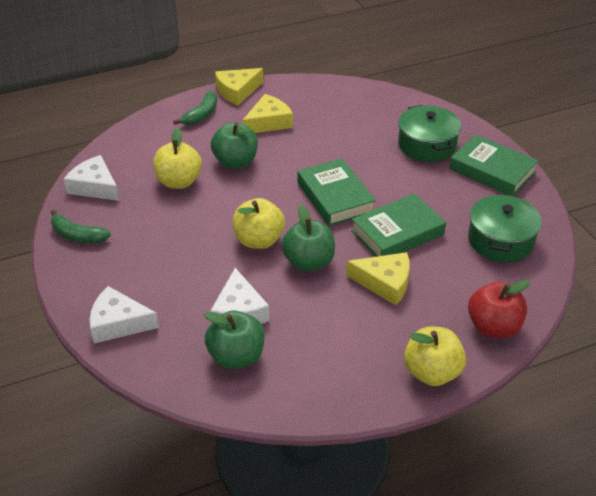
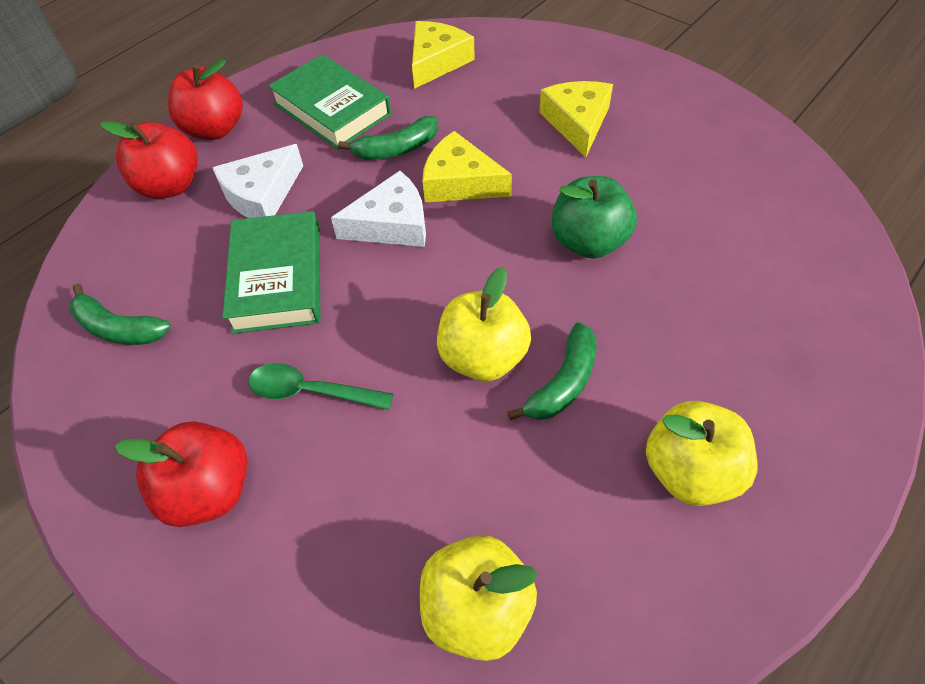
green apple: 3 -> 1
green banana: 2 -> 3
green book: 3 -> 2
green pot: 2 -> 0
green spoon: 0 -> 1
red apple: 1 -> 3
white cheese: 3 -> 2

